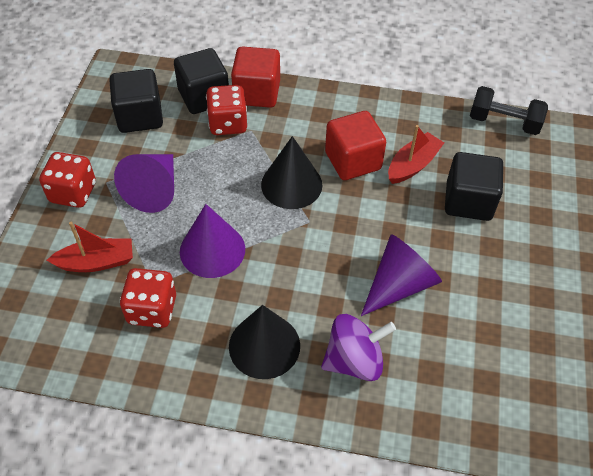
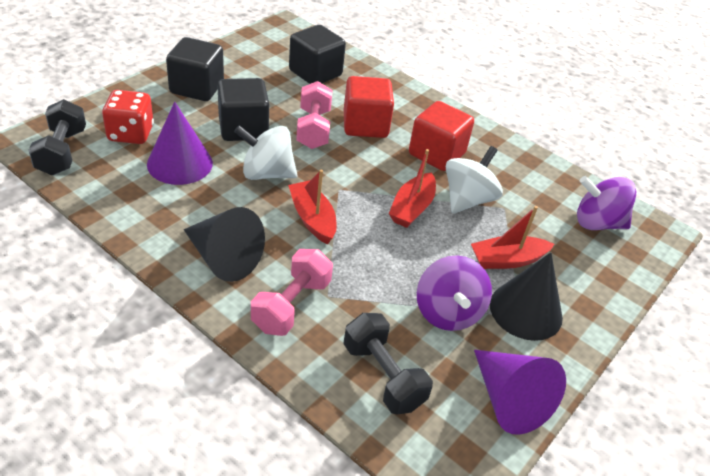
black dumbbell: 1 -> 2
pink dumbbell: 0 -> 2
purple cone: 3 -> 2
purple spinning top: 1 -> 2
red boat: 2 -> 3
red dice: 3 -> 1
white spinning top: 0 -> 2

